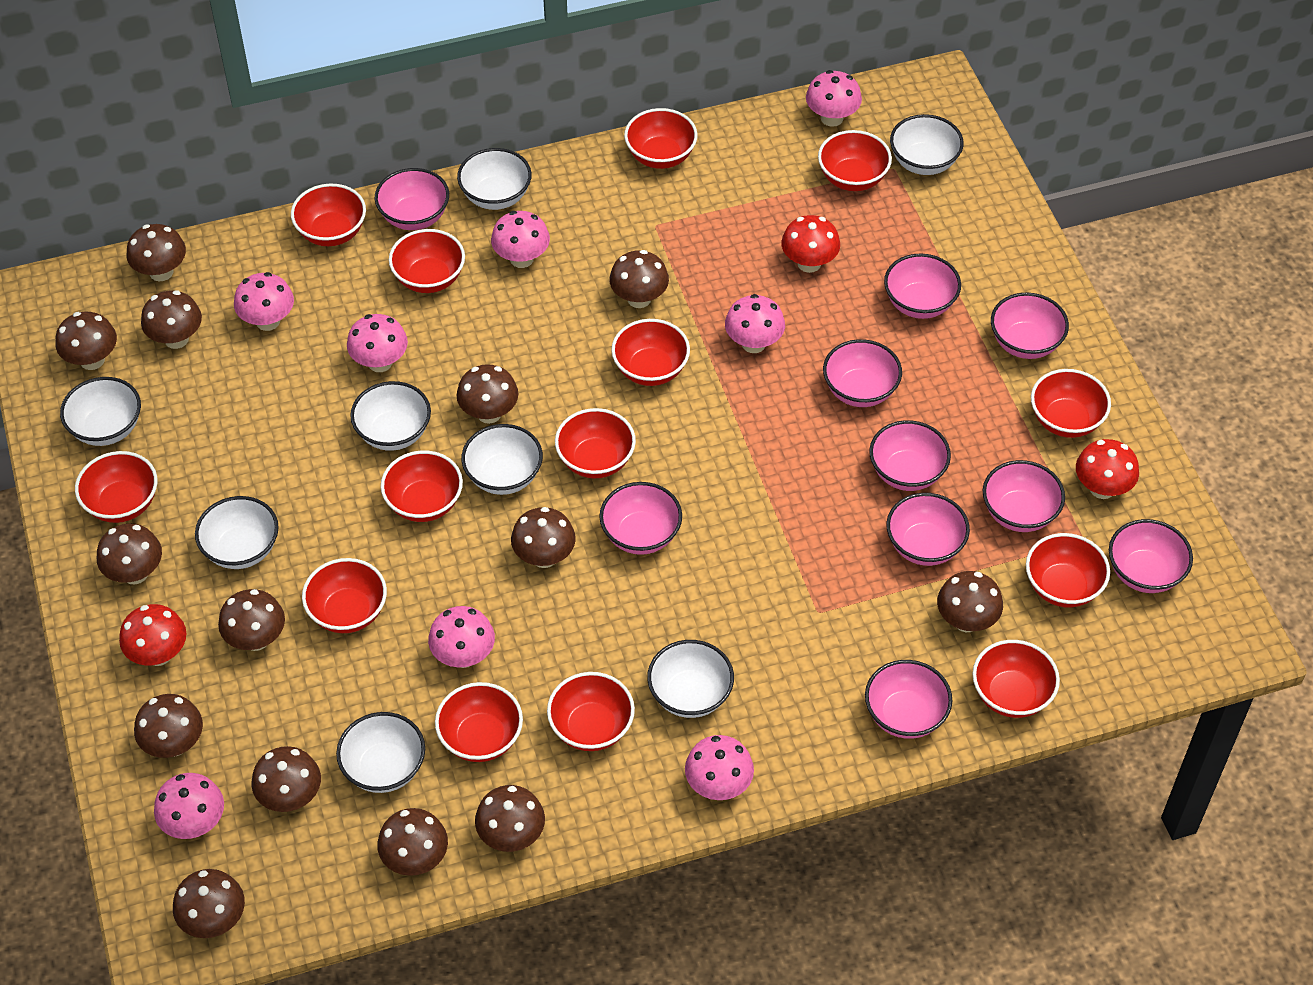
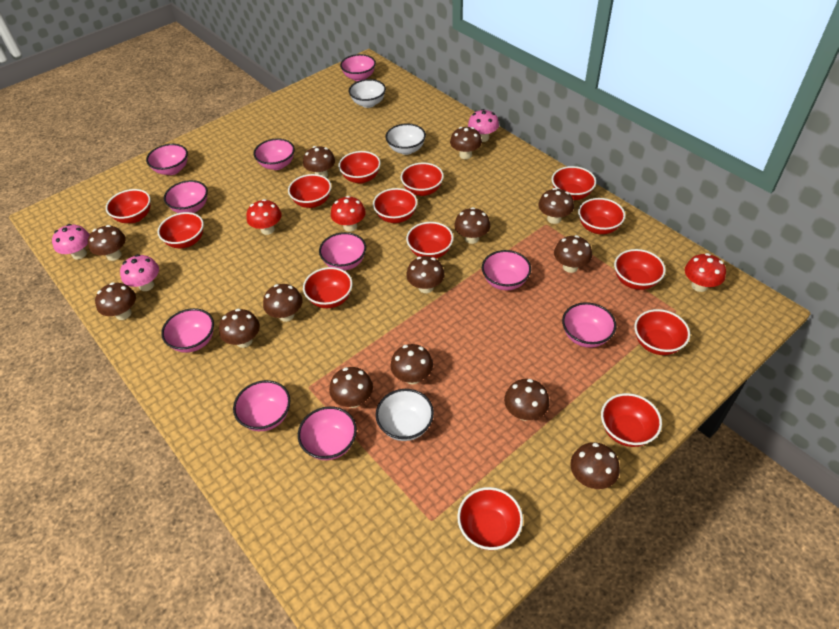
pink mushroom: 8 -> 3
white bowl: 8 -> 3

